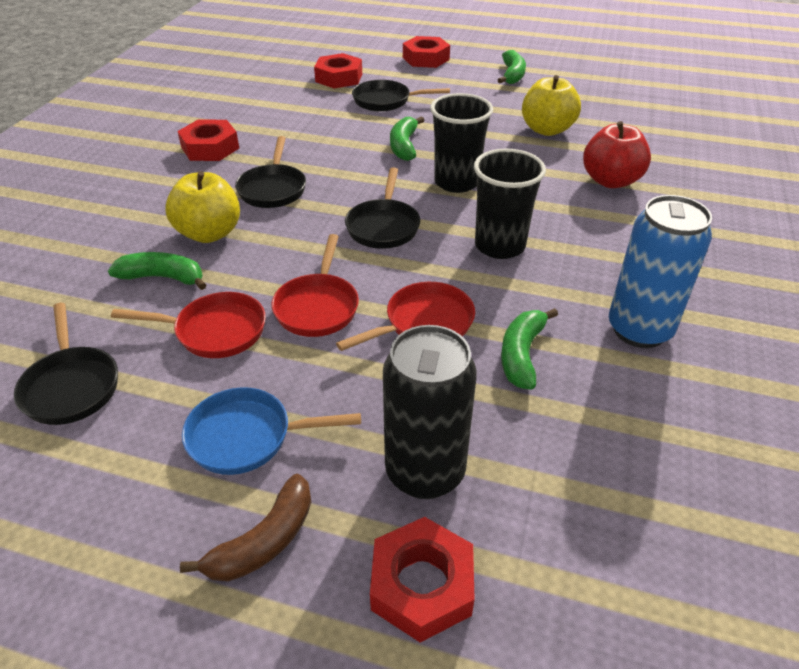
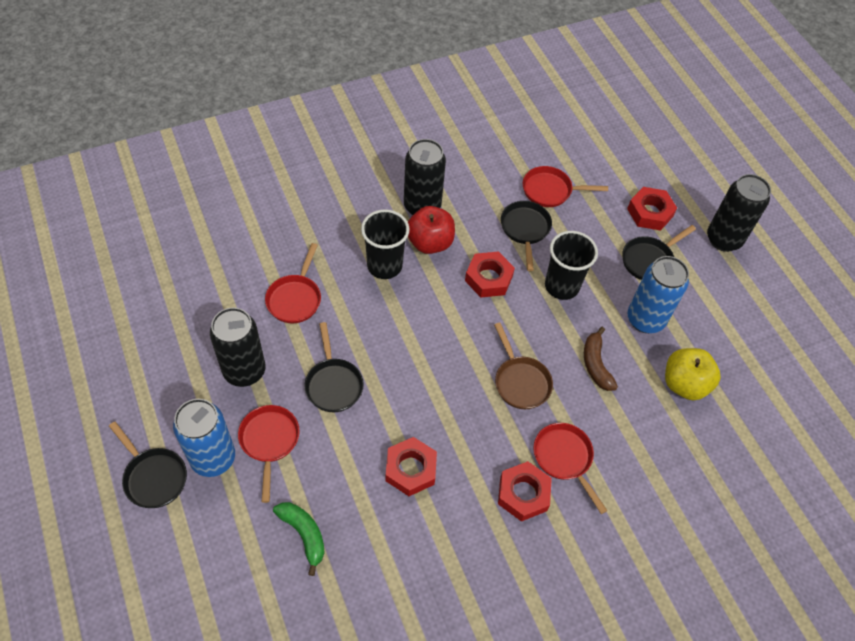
black can: 1 -> 3
blue can: 1 -> 2
blue pan: 1 -> 0
brown pan: 0 -> 1
green banana: 4 -> 1
red pan: 3 -> 4
yellow apple: 2 -> 1

